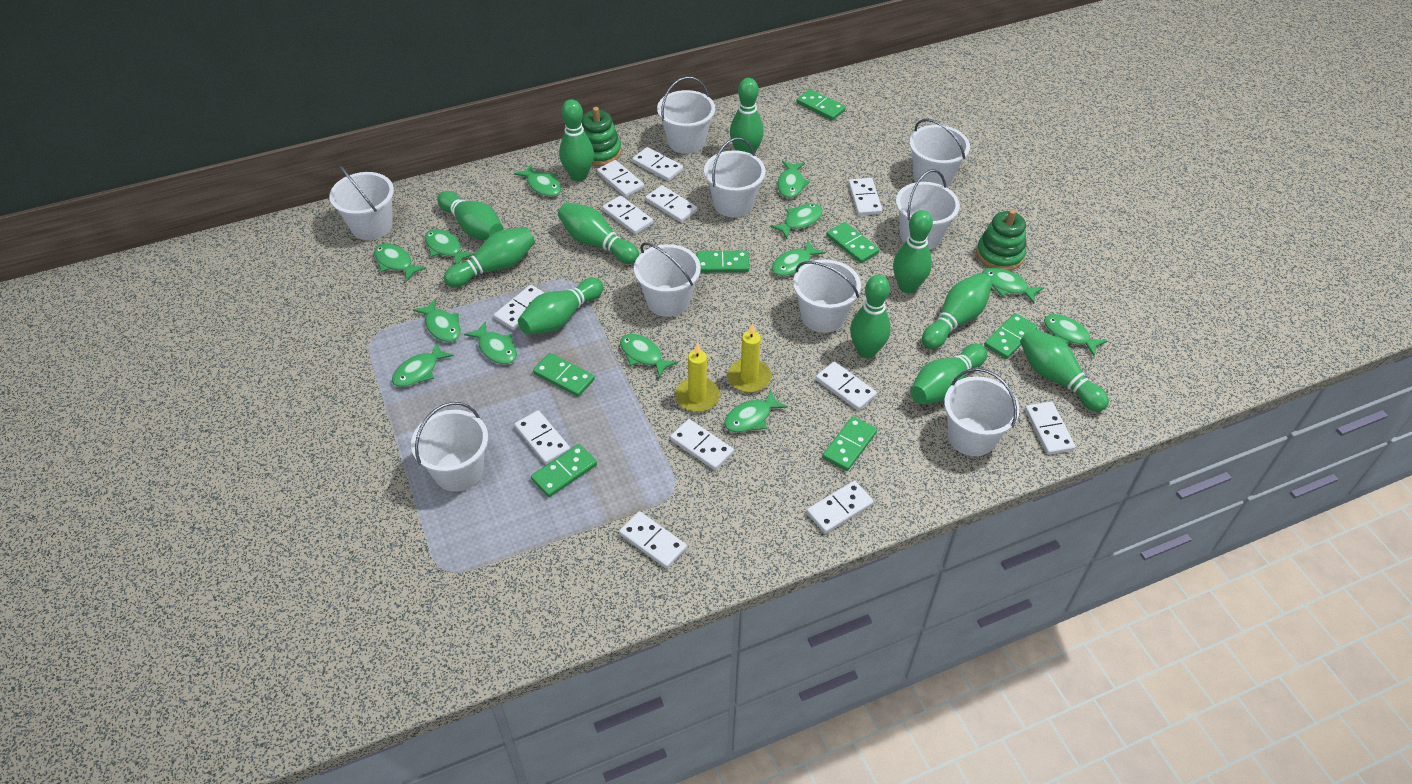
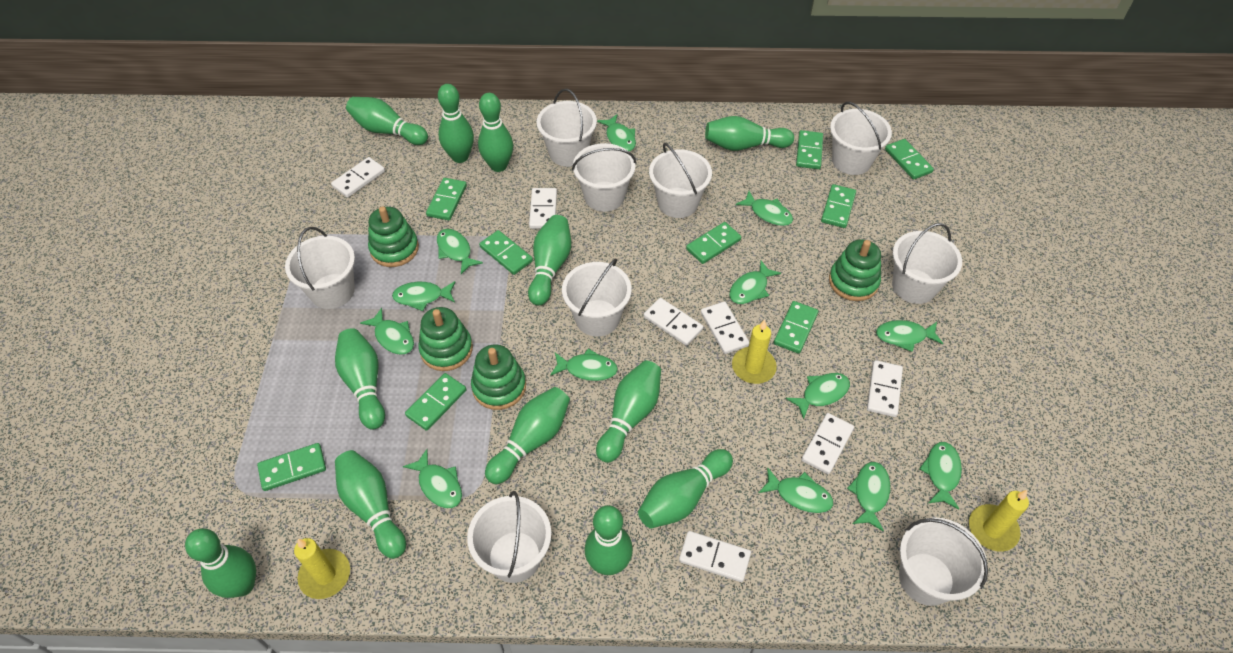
green bowling pin: 11 -> 12
green domino: 7 -> 9
green stacking toy: 2 -> 4
white domino: 12 -> 7
yellow candle: 2 -> 3

